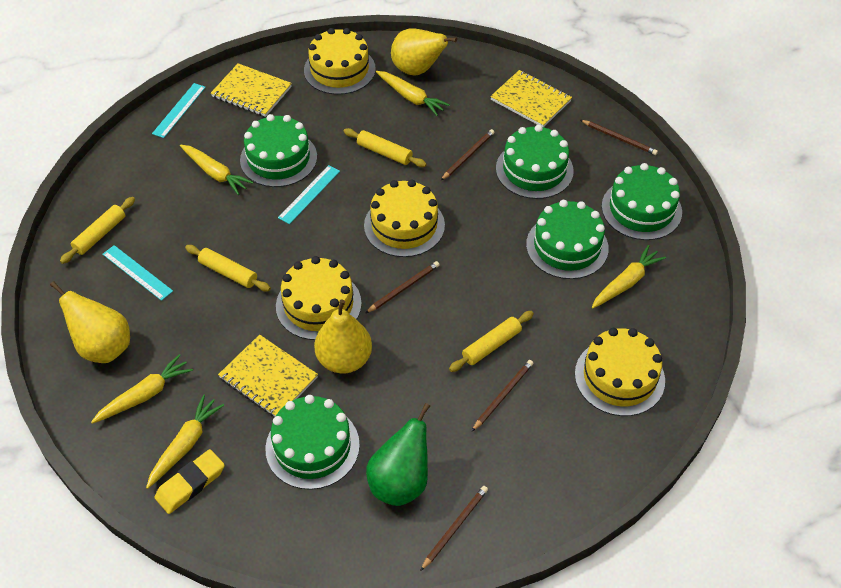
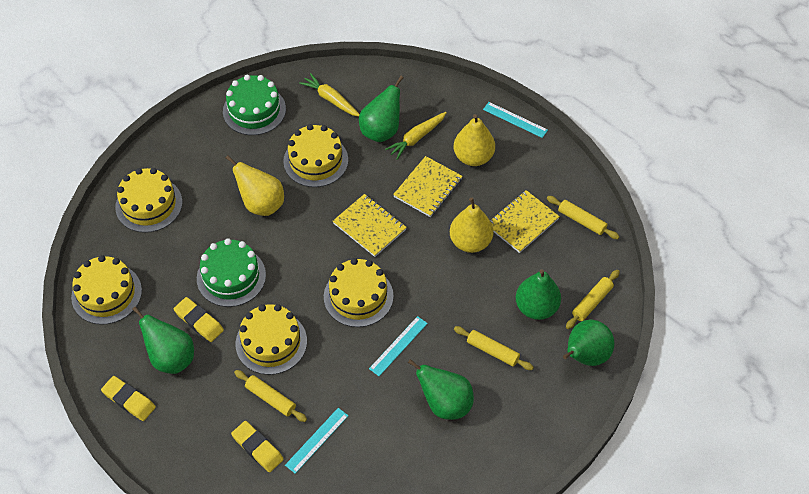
brown pencil: 5 -> 0
green cake: 5 -> 2
green pear: 1 -> 5
yellow cake: 4 -> 5
yellow carrot: 5 -> 2
yellow eraser: 1 -> 3

